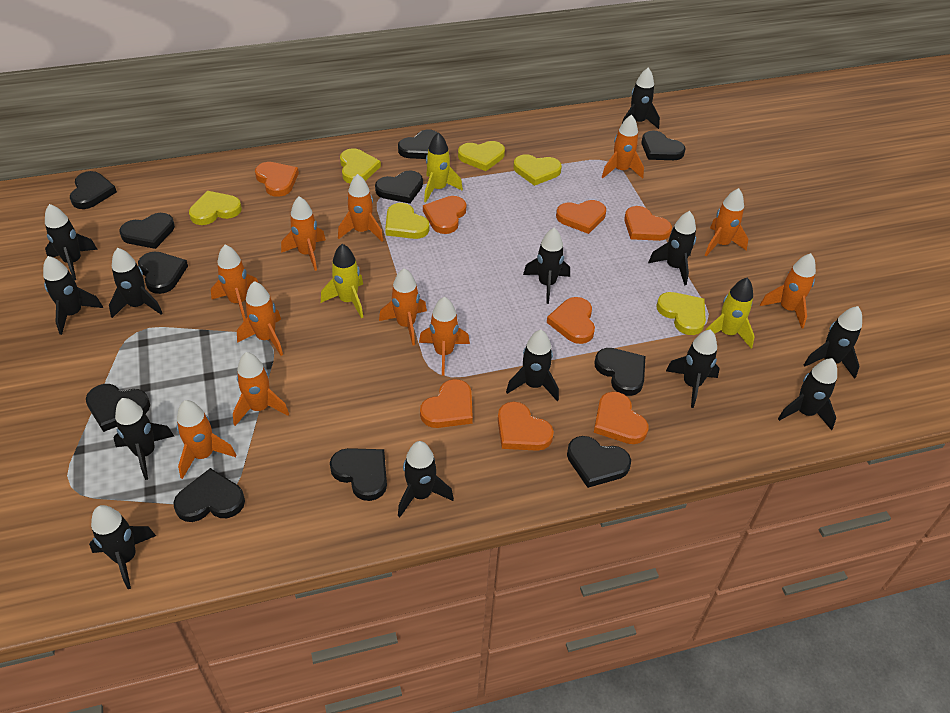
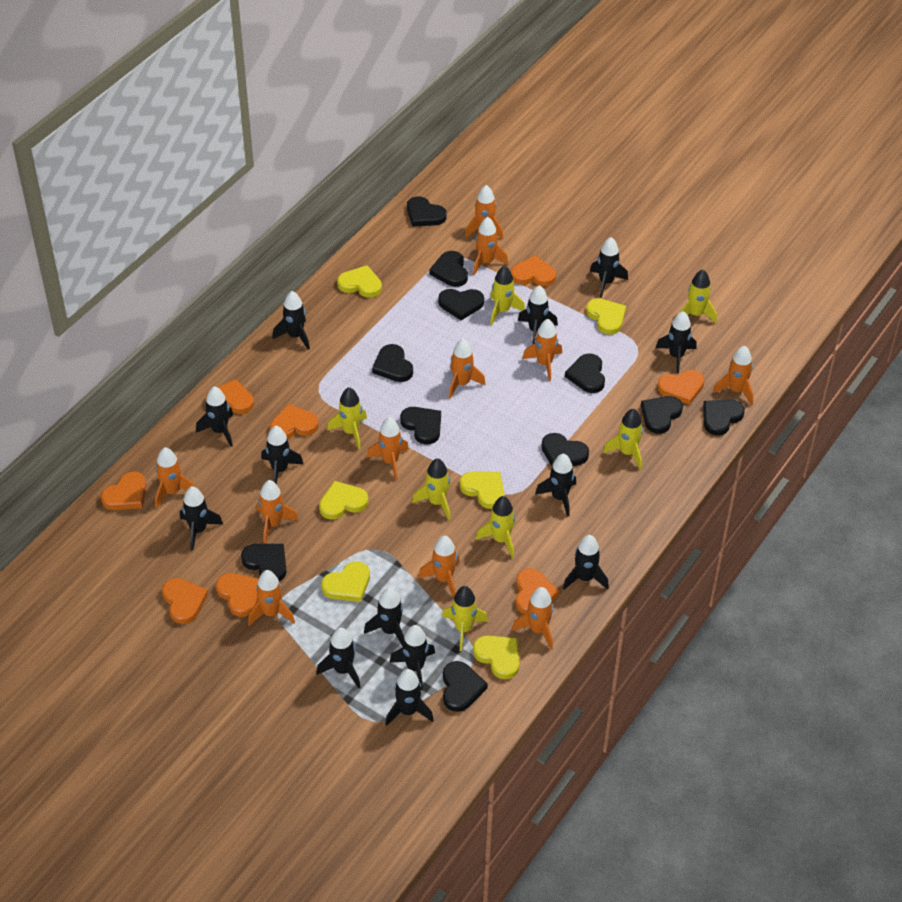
yellow rocket: 3 -> 7

